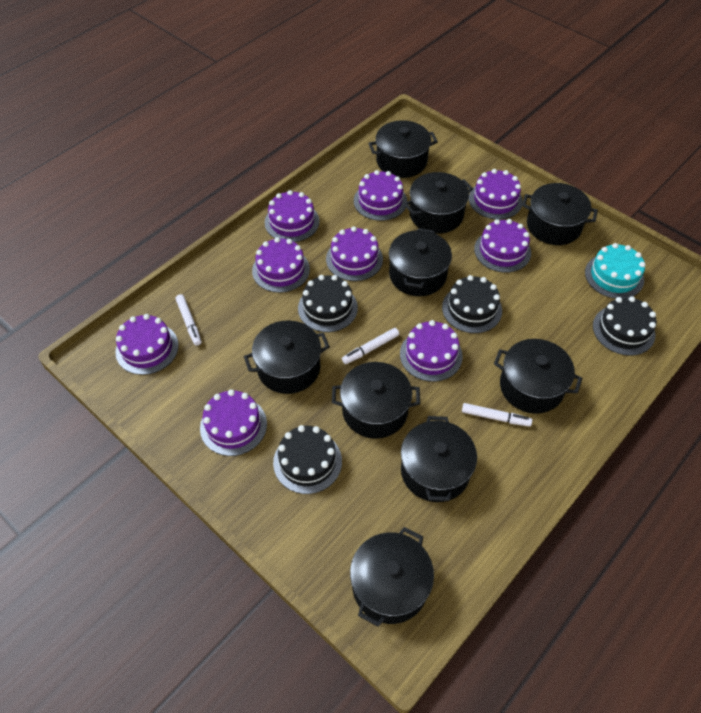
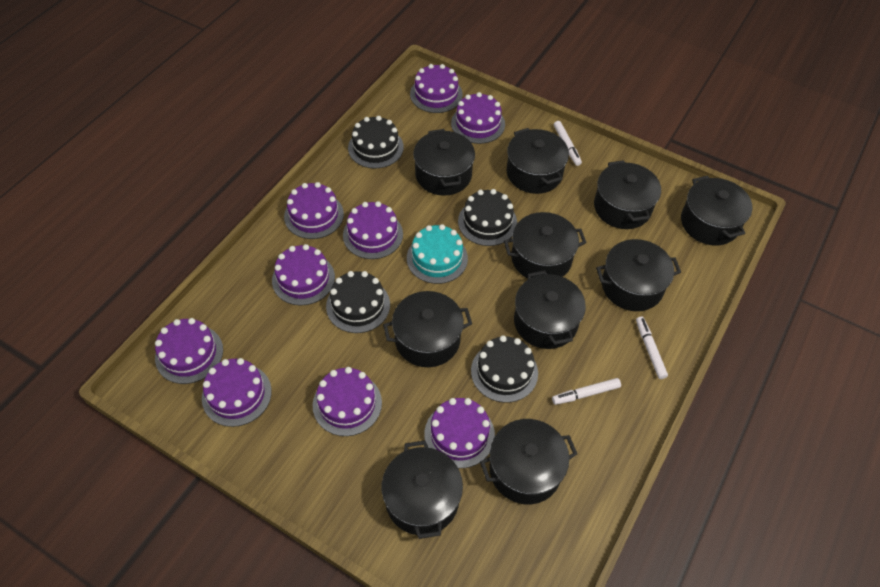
black pot: 9 -> 10

